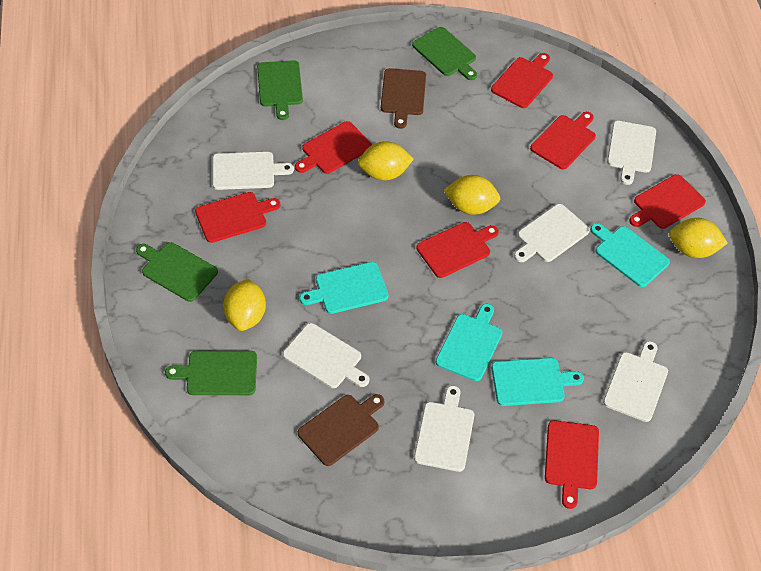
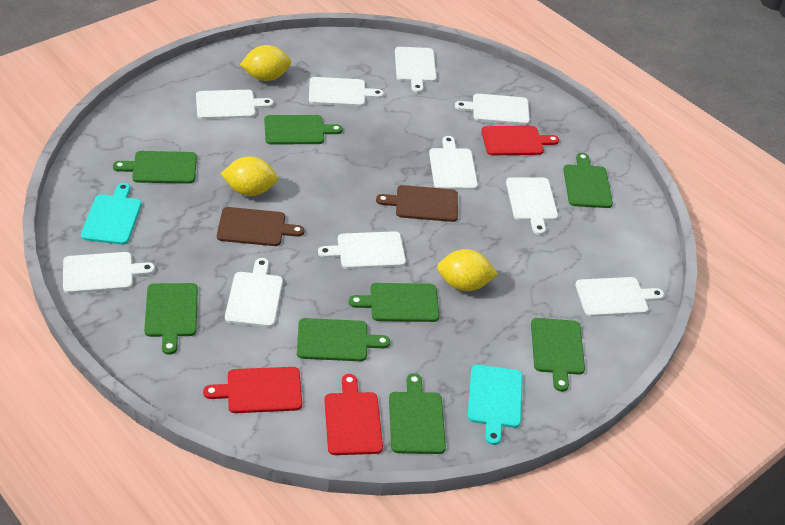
green cutting board: 4 -> 8
red cutting board: 7 -> 3
turquoise cutting board: 4 -> 2
white cutting board: 6 -> 10
yellow lemon: 4 -> 3

